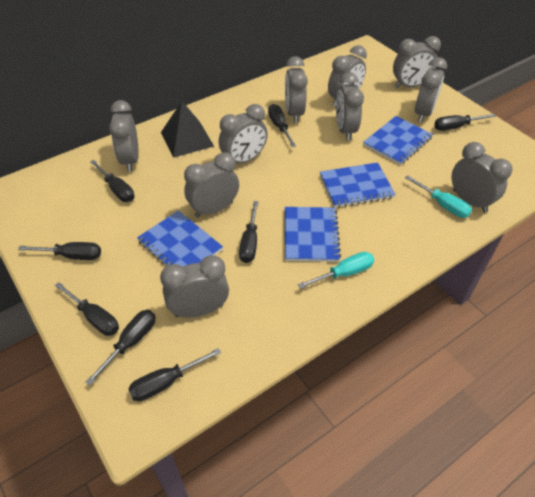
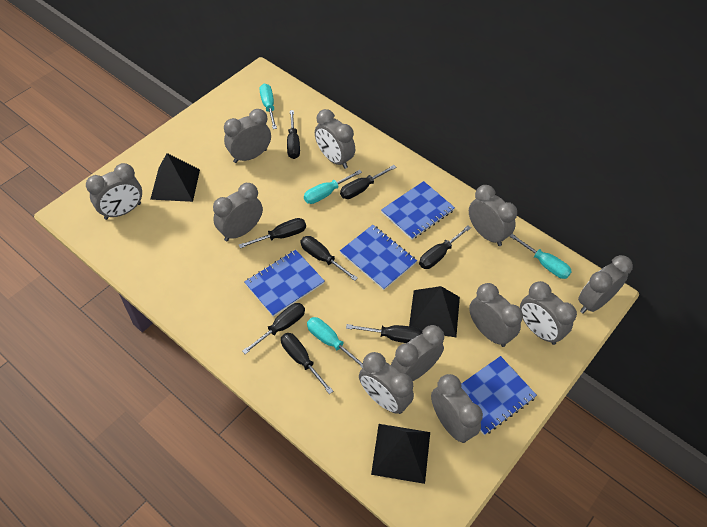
black pyramid: 1 -> 3
grey clock: 10 -> 11
turquoise screwdriver: 2 -> 4

